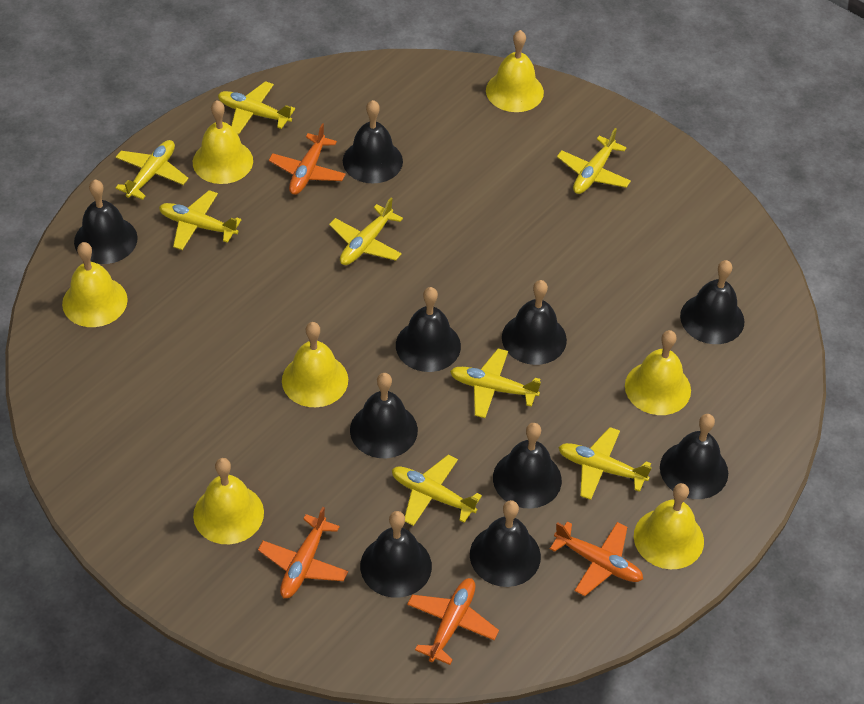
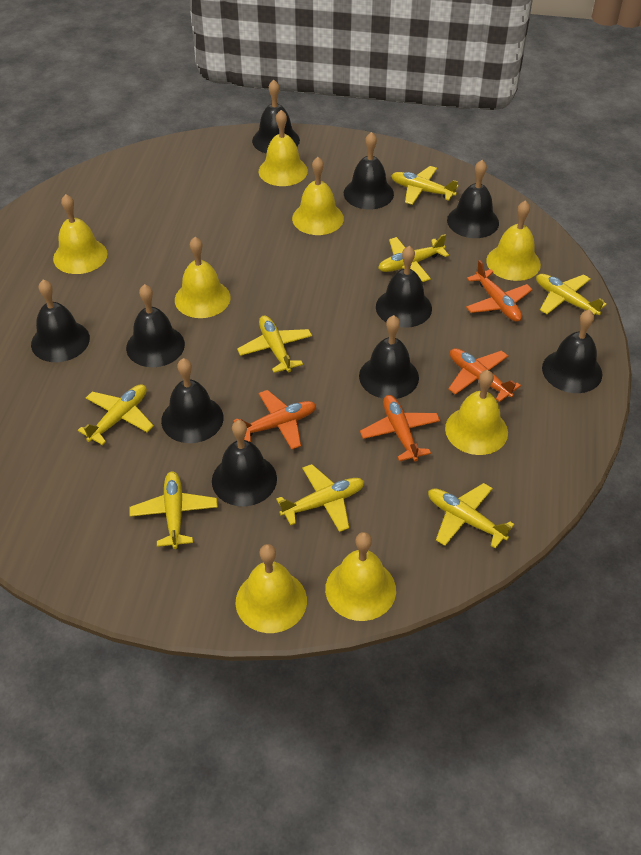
yellow bell: 7 -> 8

